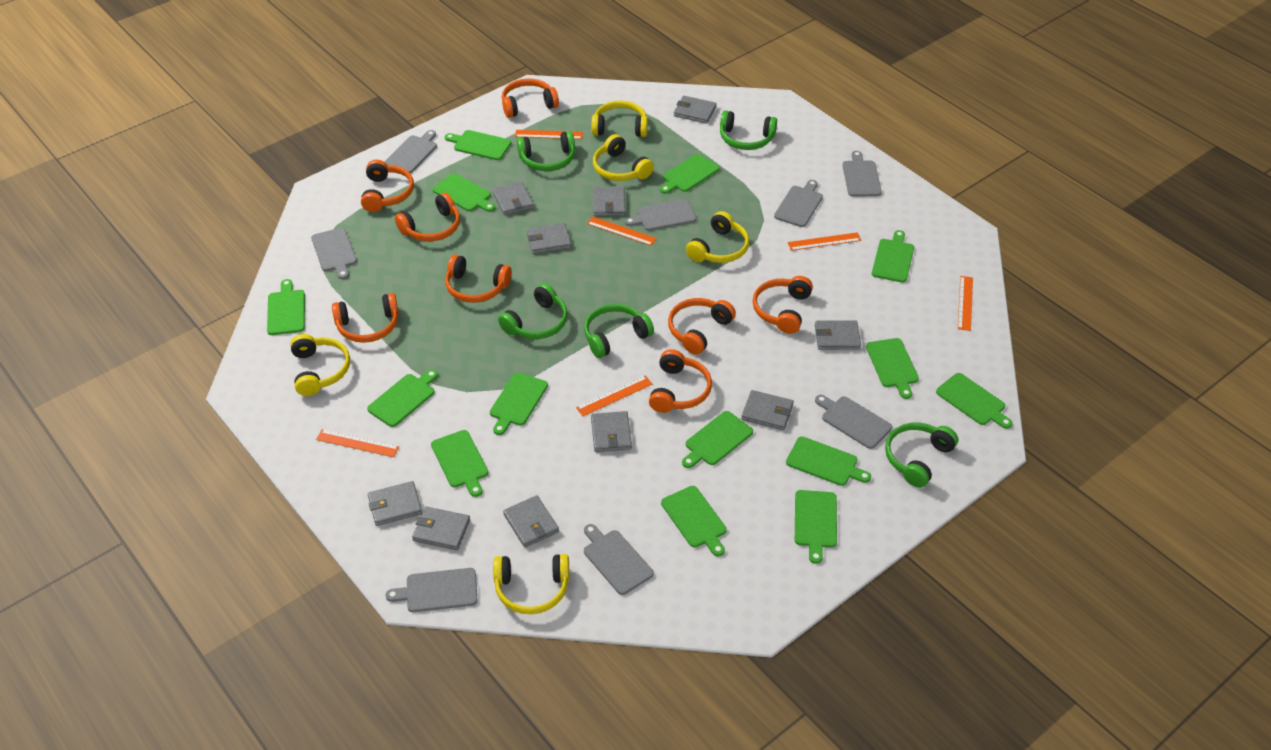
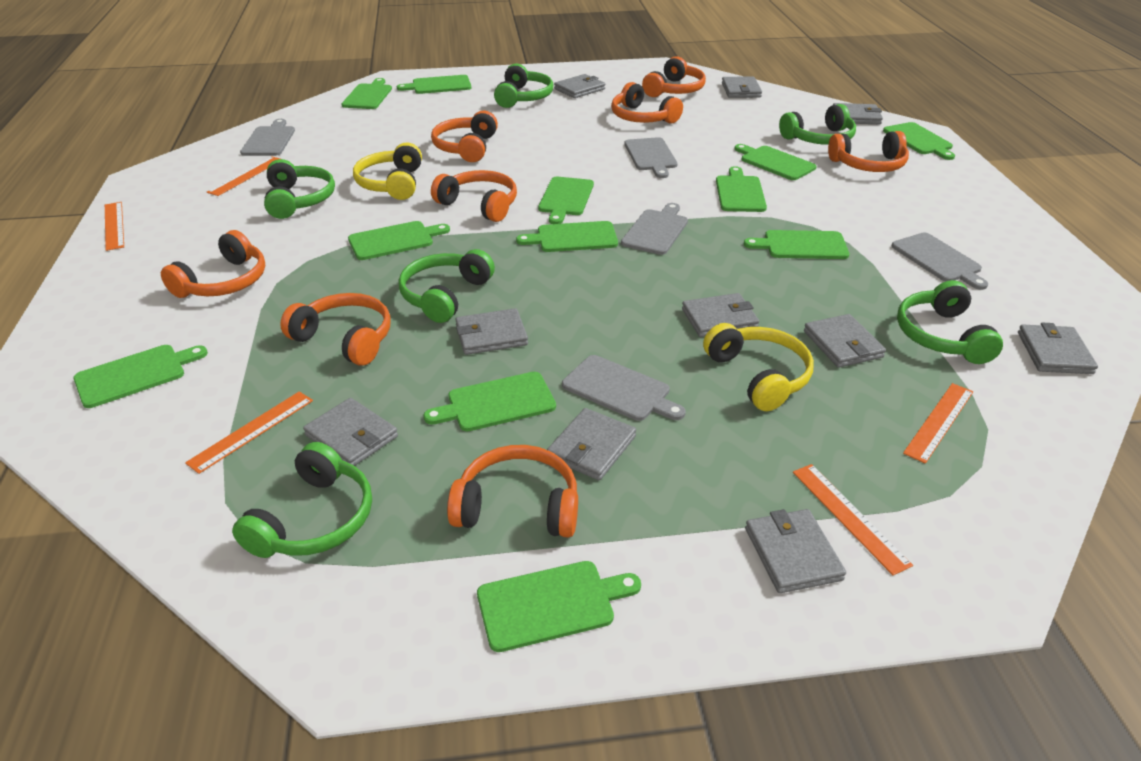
green cutting board: 14 -> 12
green headphones: 5 -> 6
grey cutting board: 8 -> 5
orange ruler: 6 -> 5
yellow headphones: 5 -> 2

